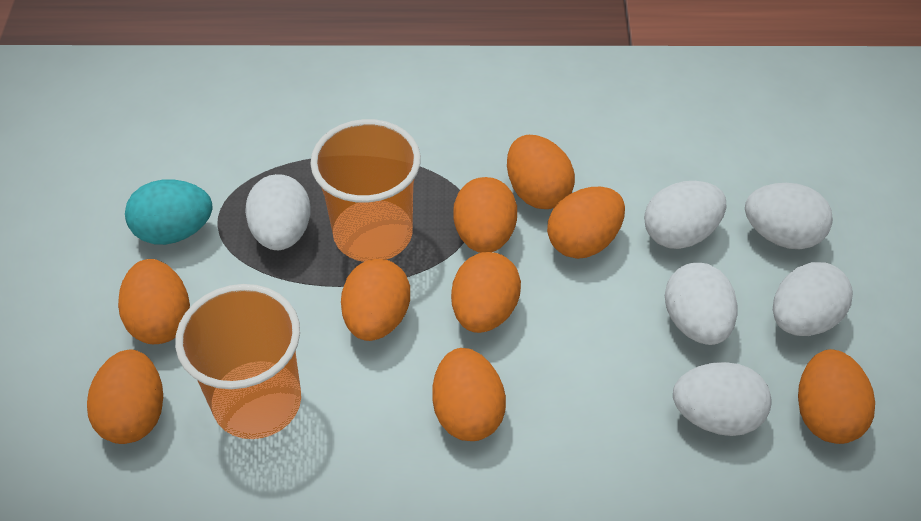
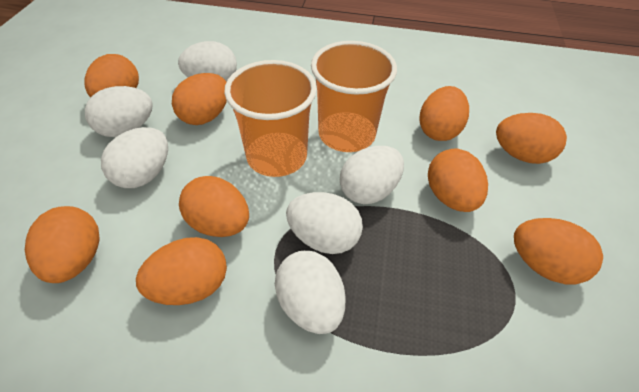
turquoise egg: 1 -> 0

